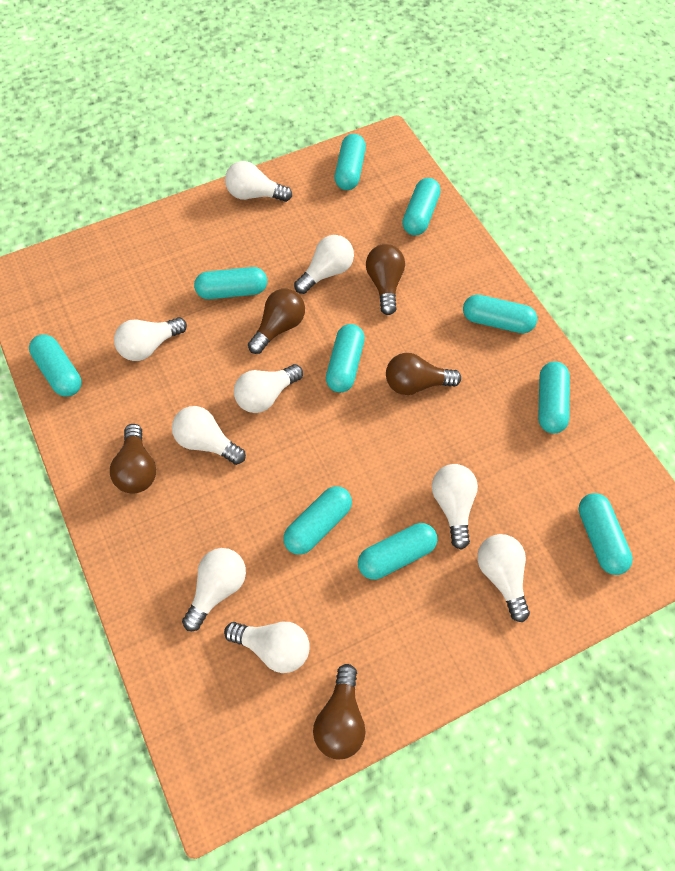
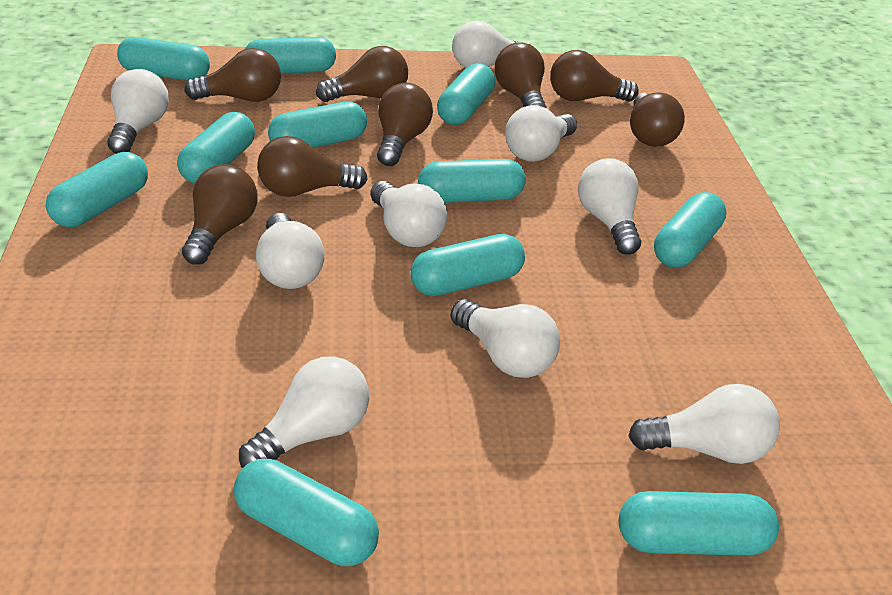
brown light bulb: 5 -> 8
turquoise capsule: 10 -> 11

